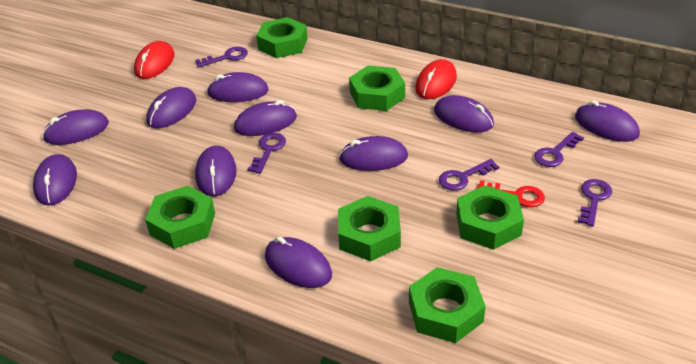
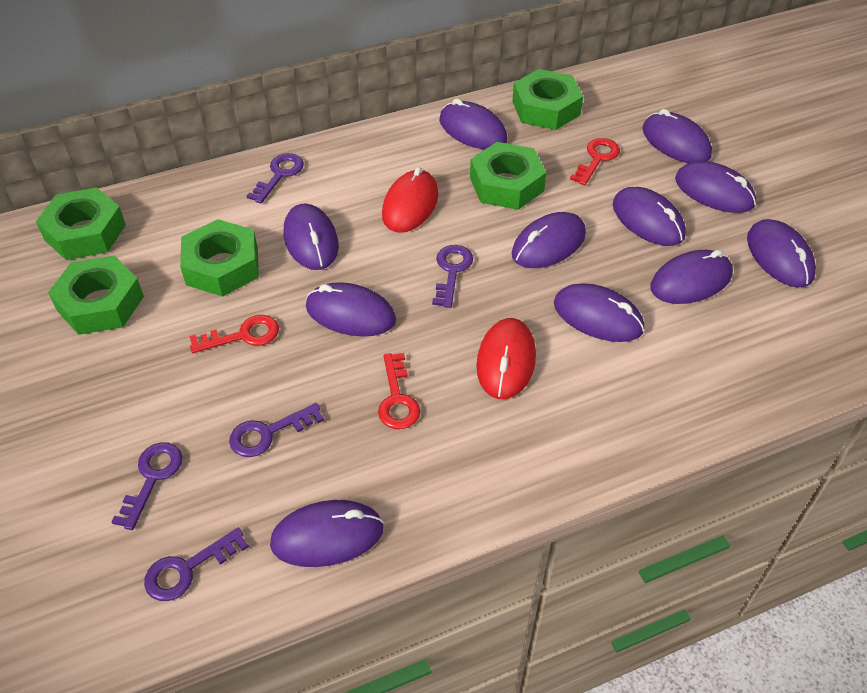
green nut: 6 -> 5
purple mouse: 10 -> 11
red key: 1 -> 3

